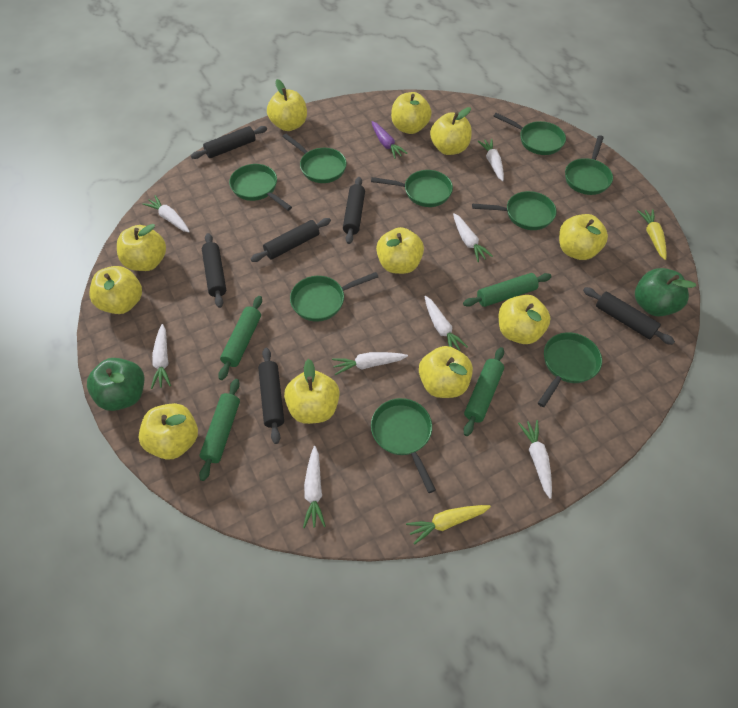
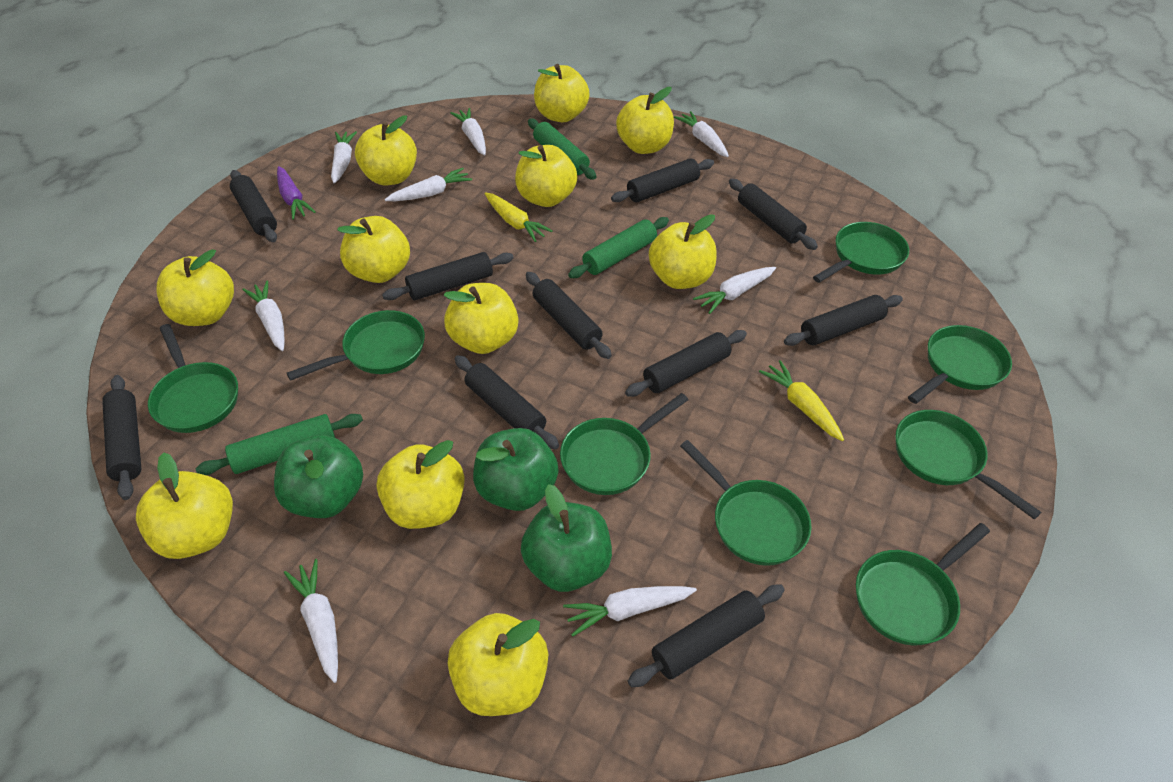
black rolling pin: 6 -> 10
green apple: 2 -> 3
green pan: 9 -> 8
green rolling pin: 4 -> 3

